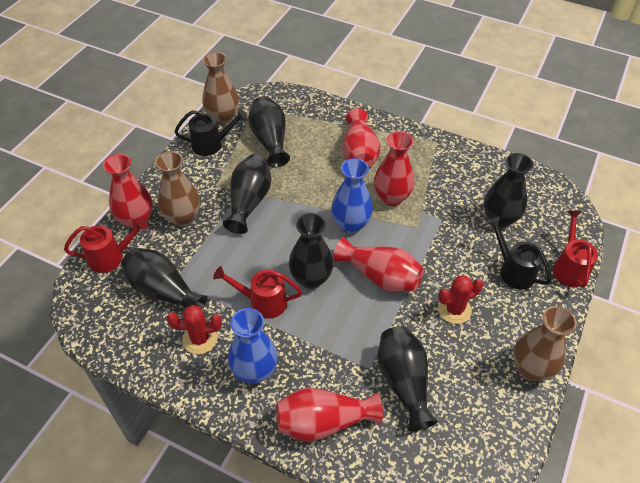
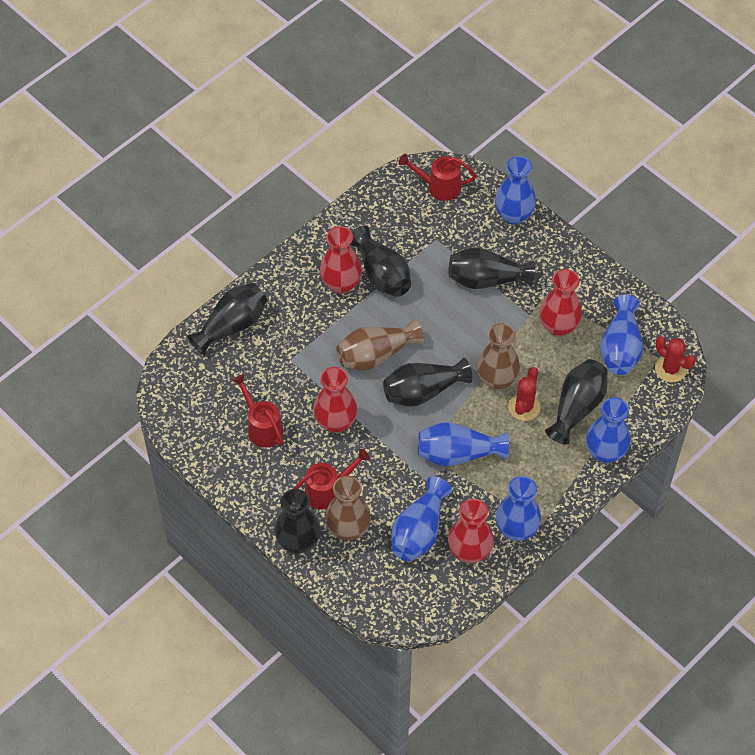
black watering can: 2 -> 0
blue vase: 2 -> 6
red vase: 5 -> 4

